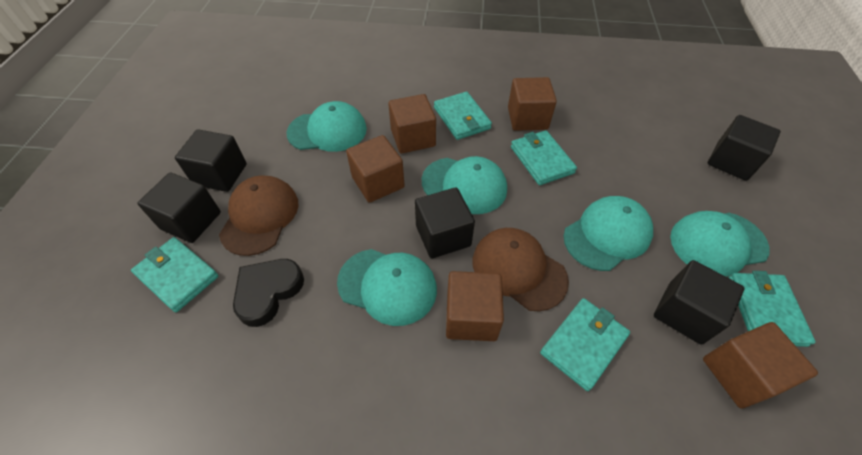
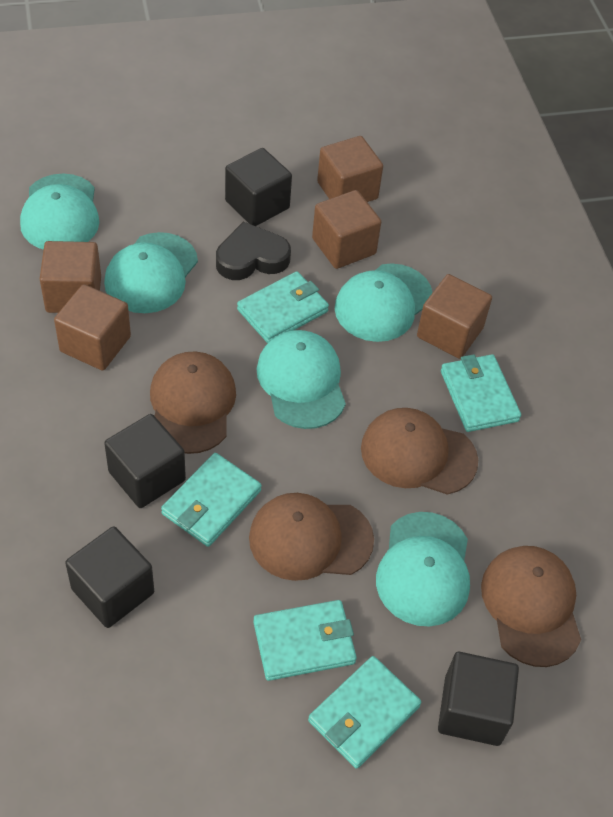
black cube: 5 -> 4
brown cap: 2 -> 4

